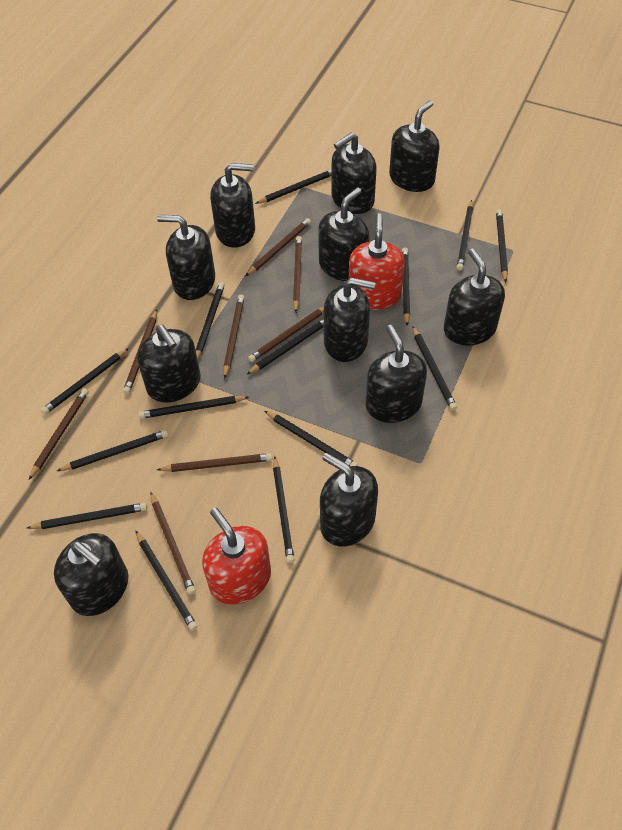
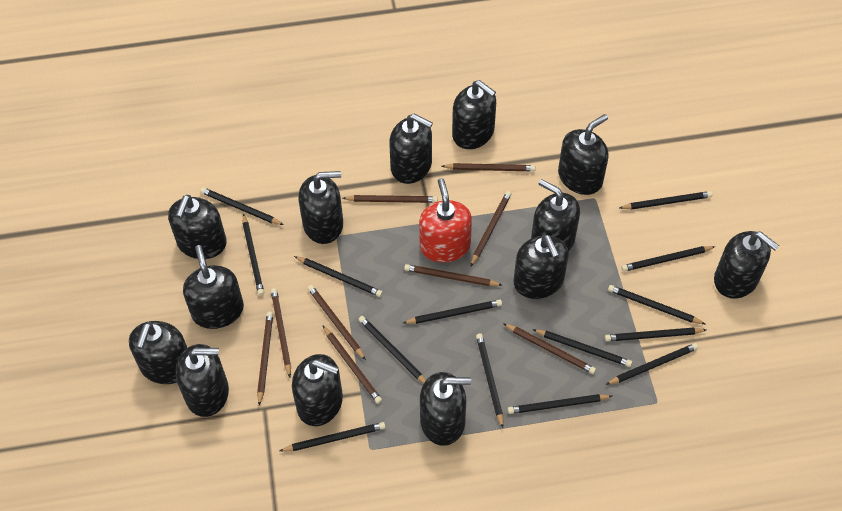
black soap dispenser: 11 -> 13
brown pencil: 8 -> 9
red soap dispenser: 2 -> 1

